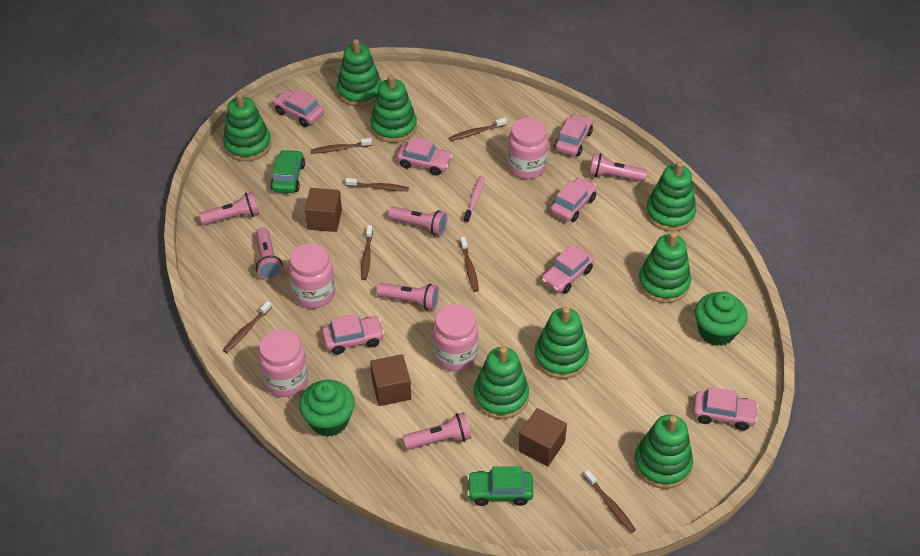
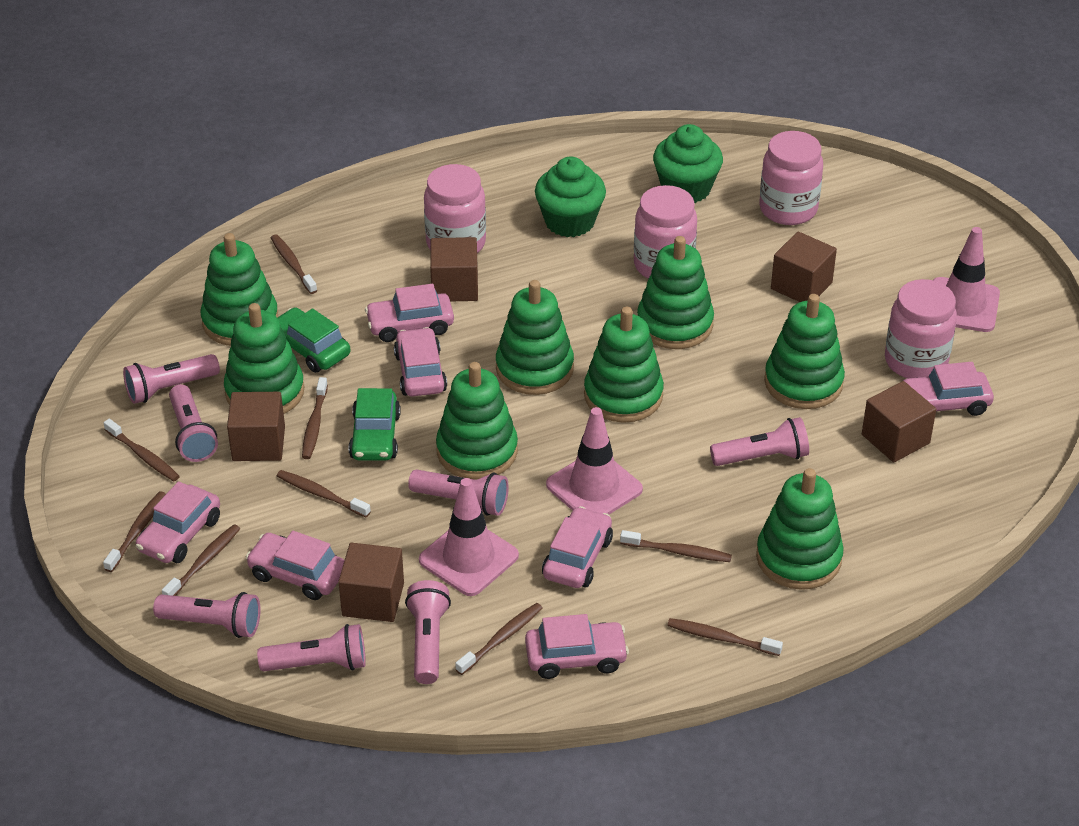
brown cube: 3 -> 5
brown toothbrush: 7 -> 9
pink flashlight: 6 -> 7
pink toothbrush: 1 -> 0
pink traffic cone: 0 -> 3

